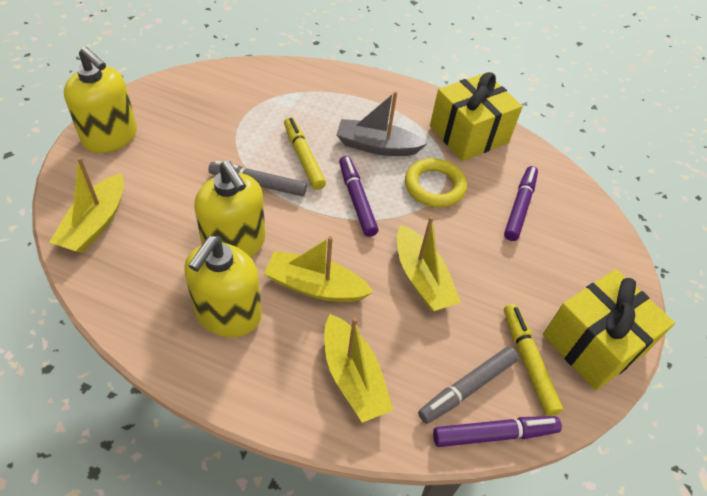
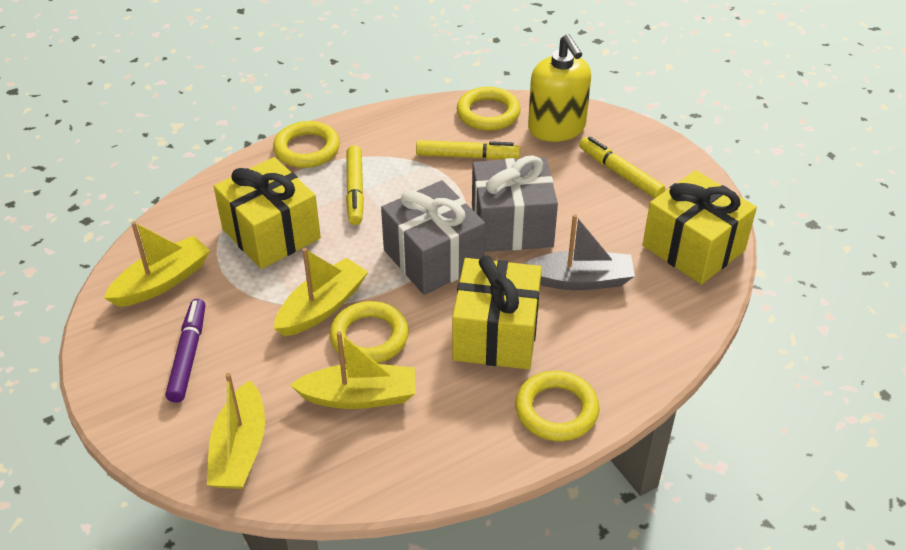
grey gift: 0 -> 2
grey marker: 2 -> 0
purple marker: 3 -> 1
yellow gift: 2 -> 3
yellow marker: 2 -> 3
yellow ring: 1 -> 4
yellow soap dispenser: 3 -> 1

